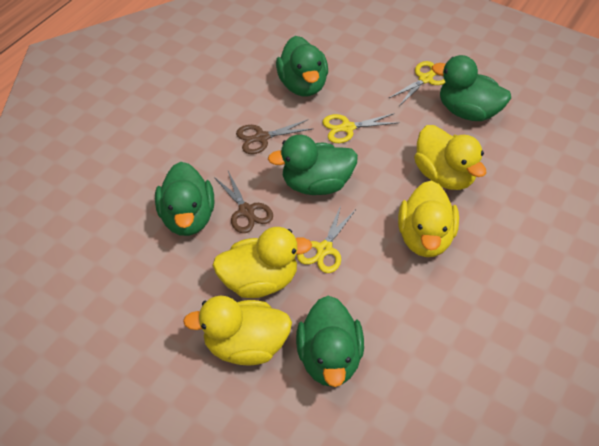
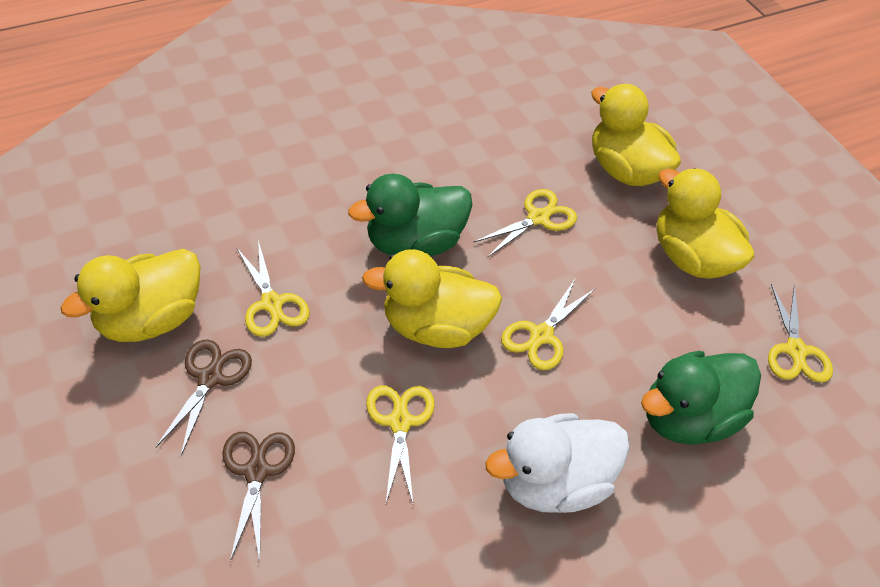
green duck: 5 -> 2
white duck: 0 -> 1
yellow scissors: 3 -> 5

